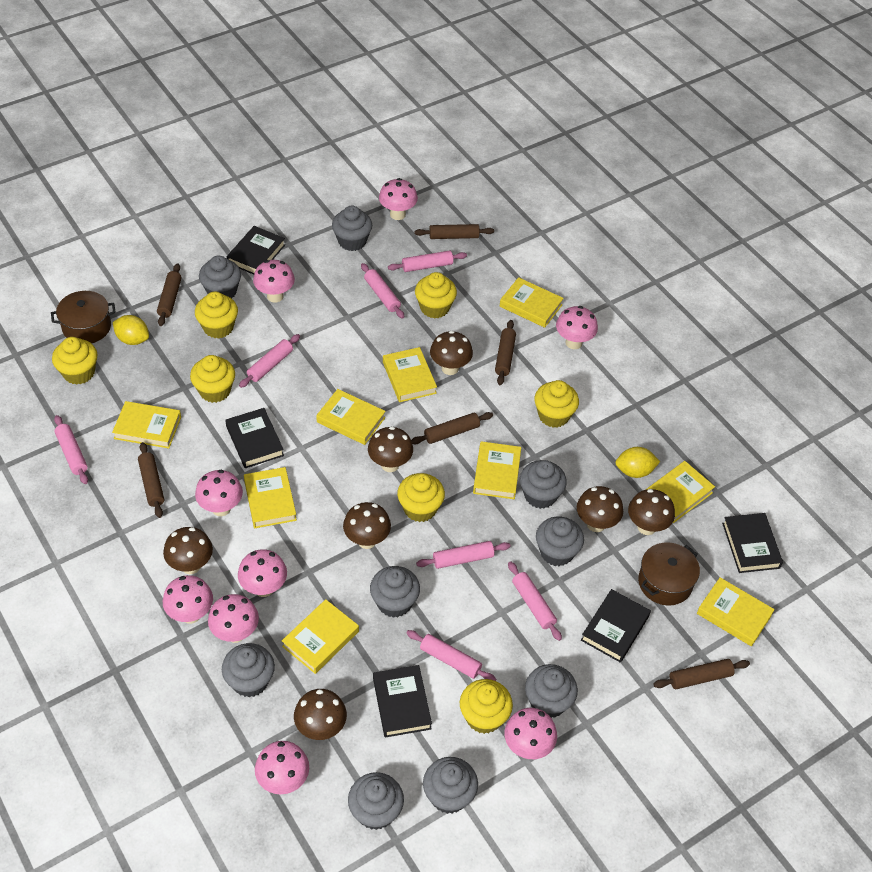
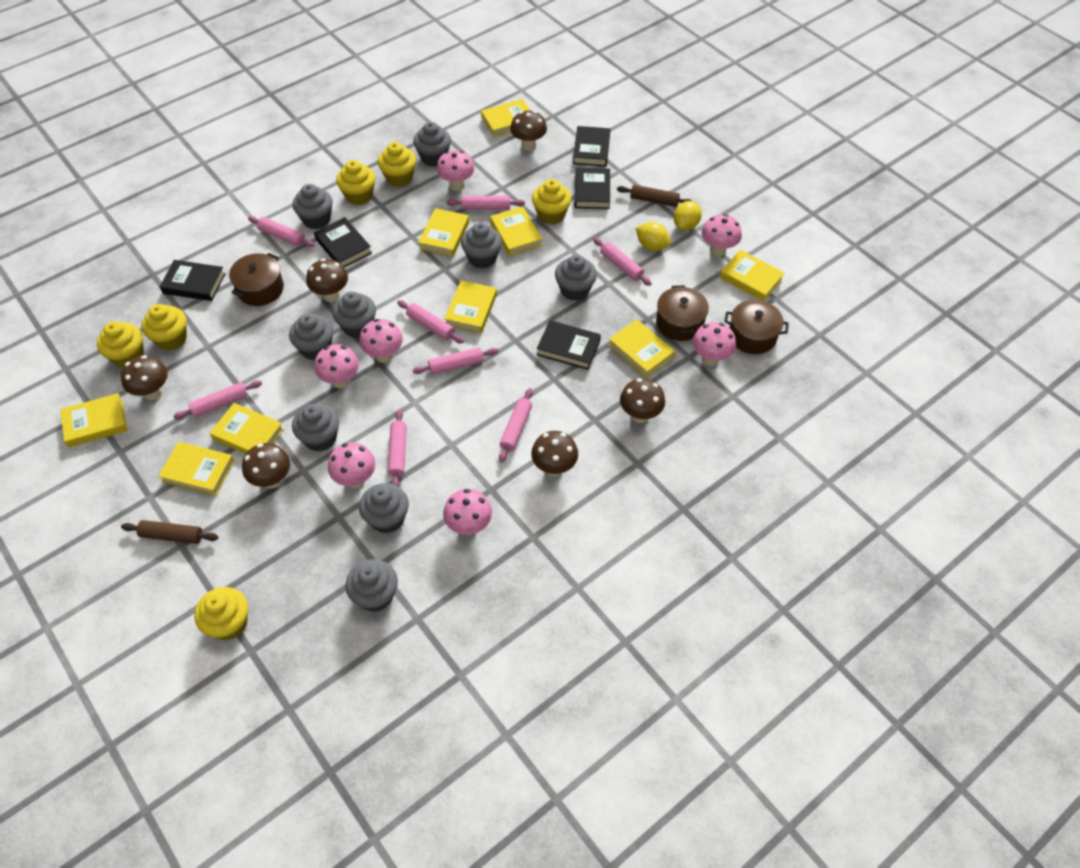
brown mushroom: 7 -> 6
brown pot: 2 -> 3
brown rolling pin: 6 -> 2
pink mushroom: 9 -> 7
pink rolling pin: 7 -> 8
yellow cupcake: 7 -> 6

